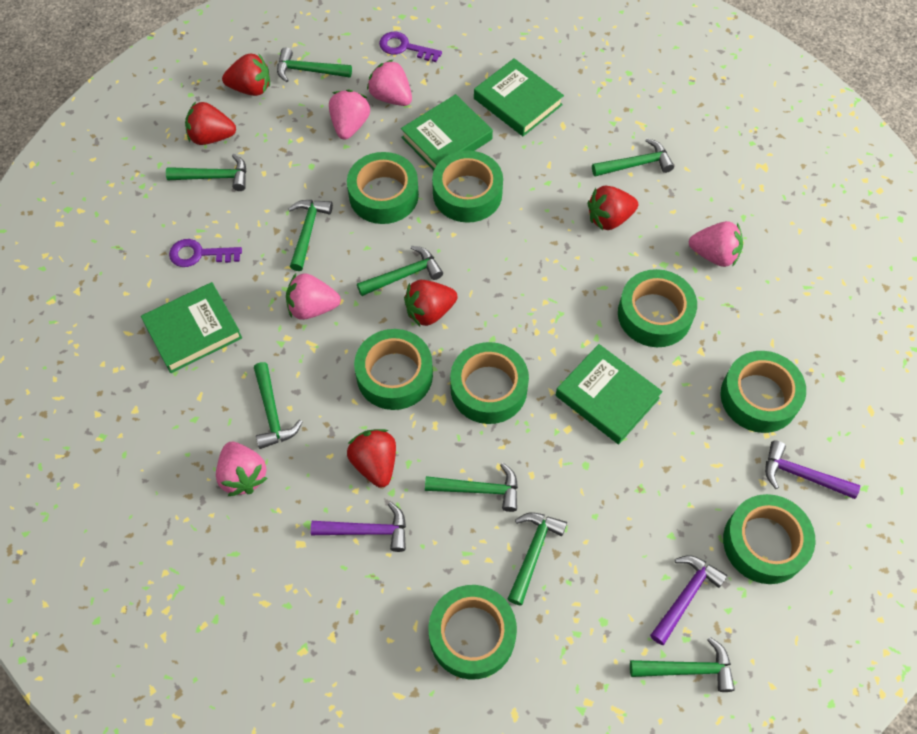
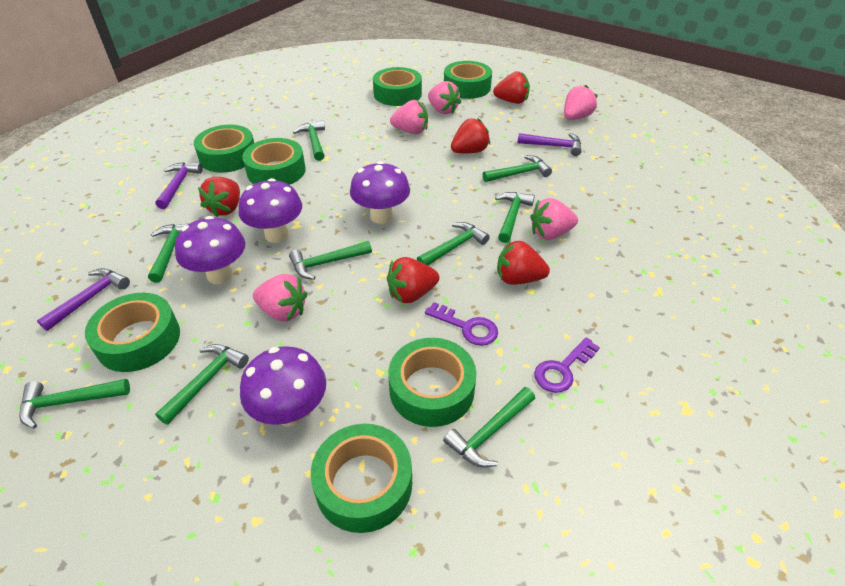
green book: 4 -> 0
green tape: 8 -> 7
purple mushroom: 0 -> 4

